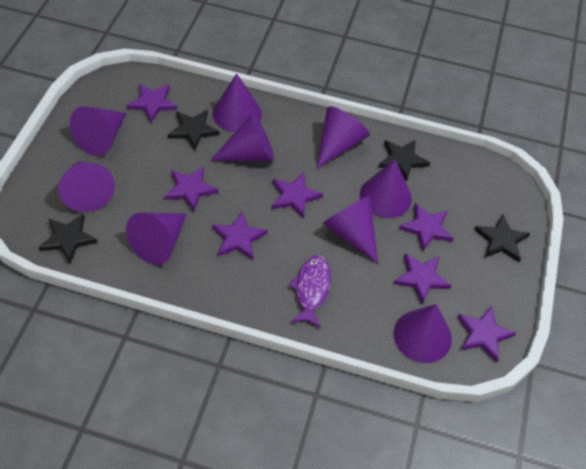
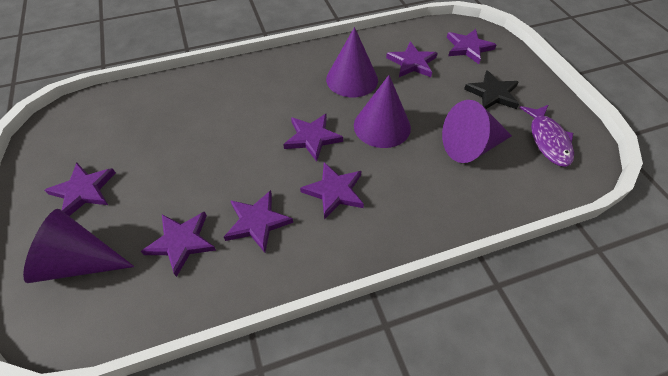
black star: 4 -> 1
purple cone: 9 -> 4

